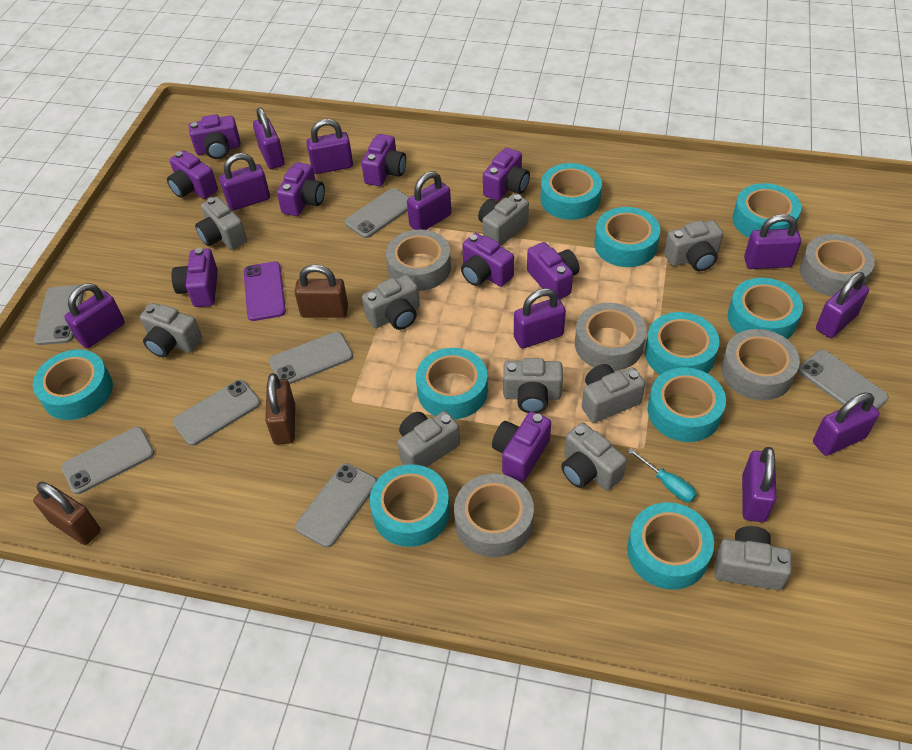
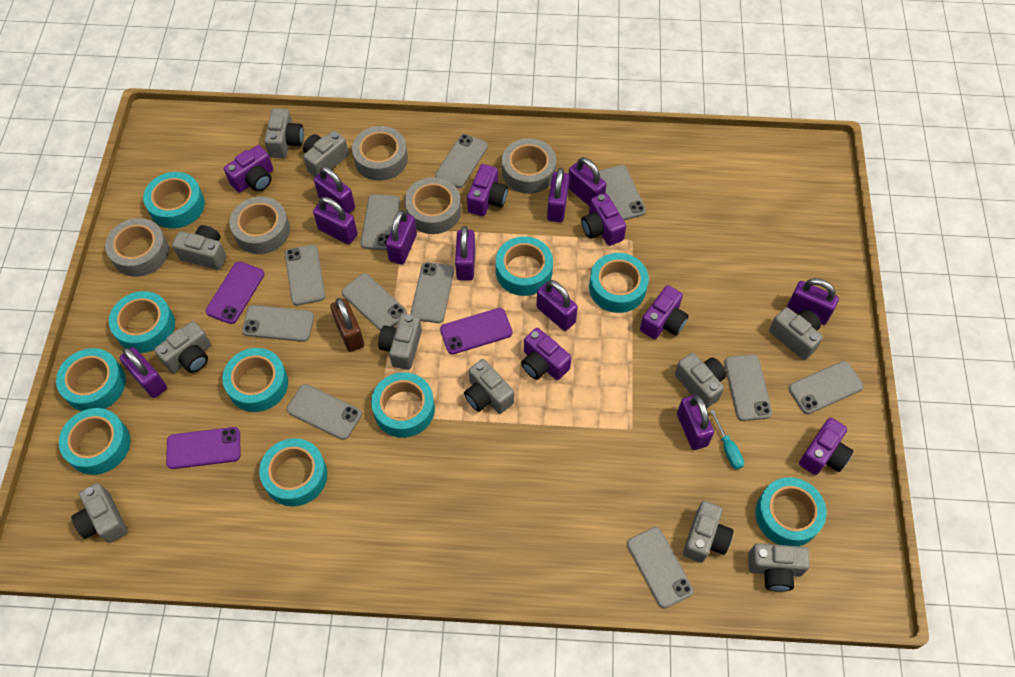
brown padlock: 3 -> 1
grey camera: 10 -> 11
grey phone: 7 -> 11
purple camera: 9 -> 6
purple phone: 1 -> 3

